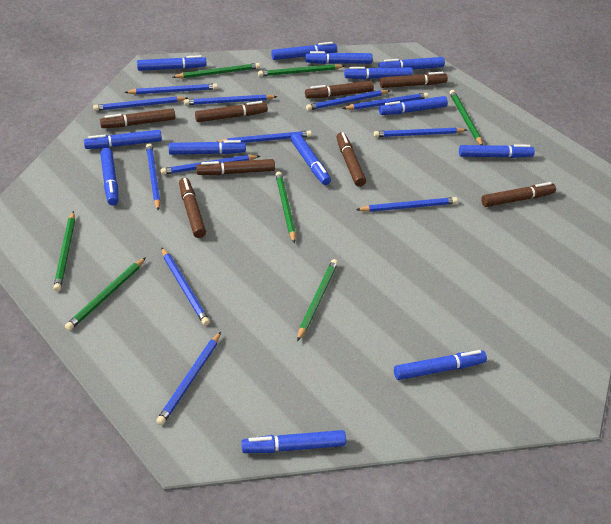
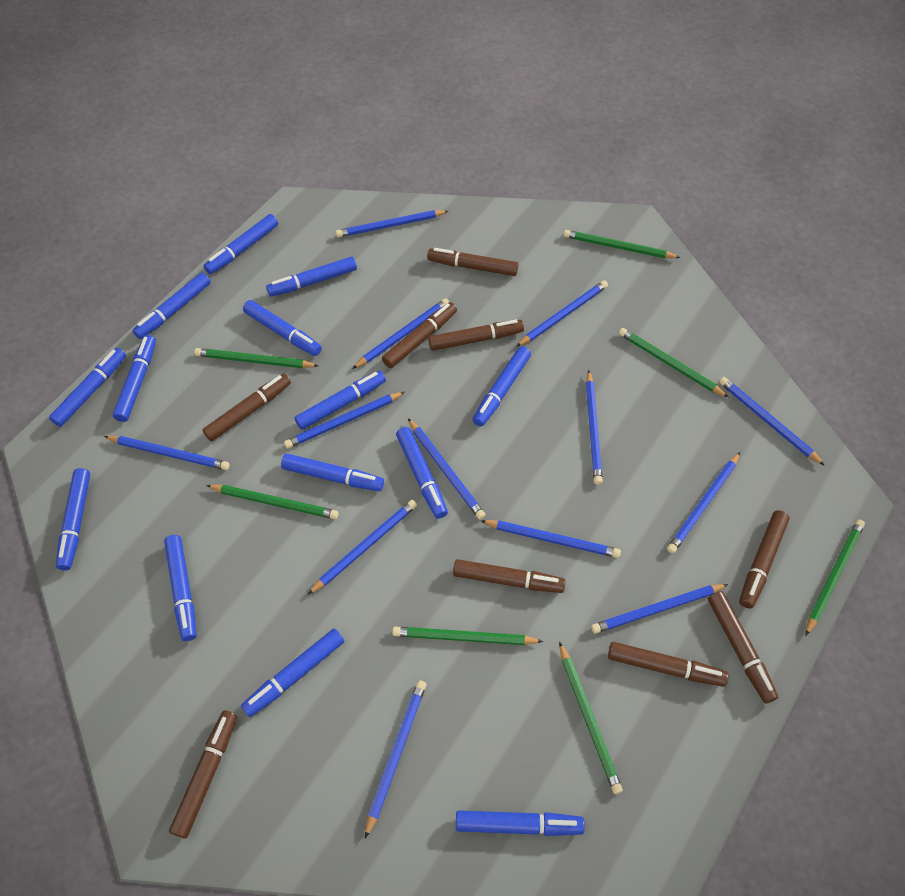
blue marker: 13 -> 14
blue pencil: 12 -> 13
brown marker: 8 -> 9

